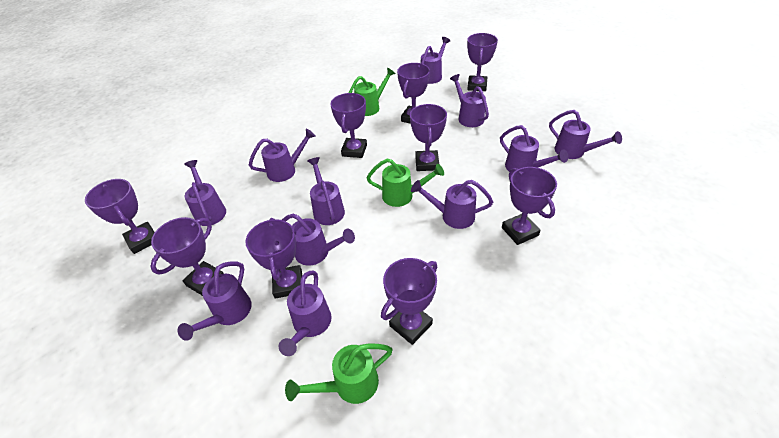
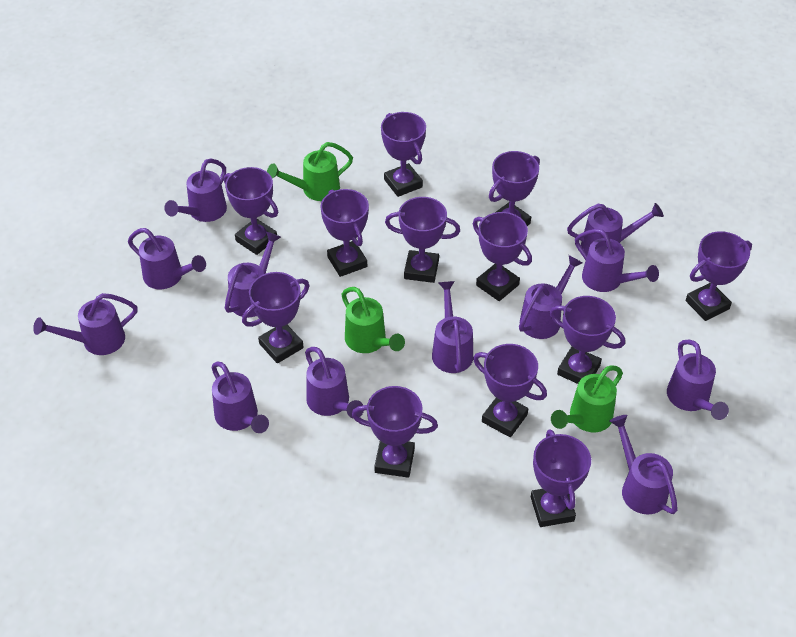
purple trophy: 9 -> 12
purple watering can: 11 -> 12

